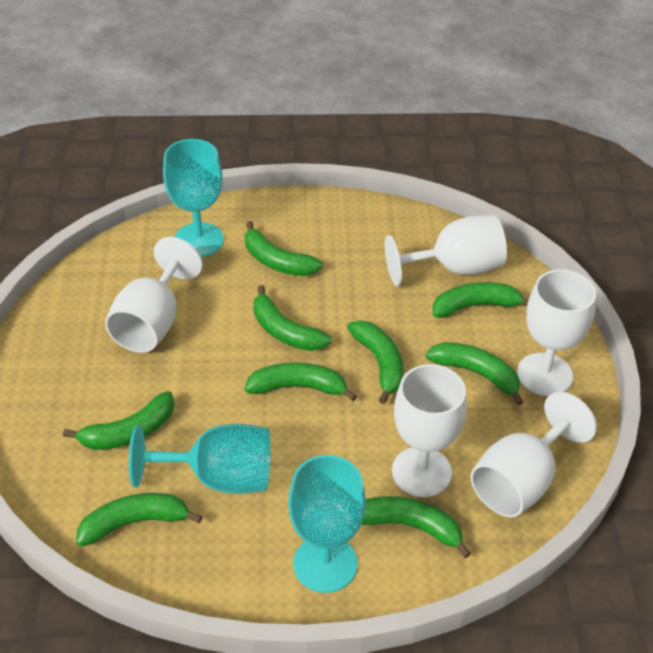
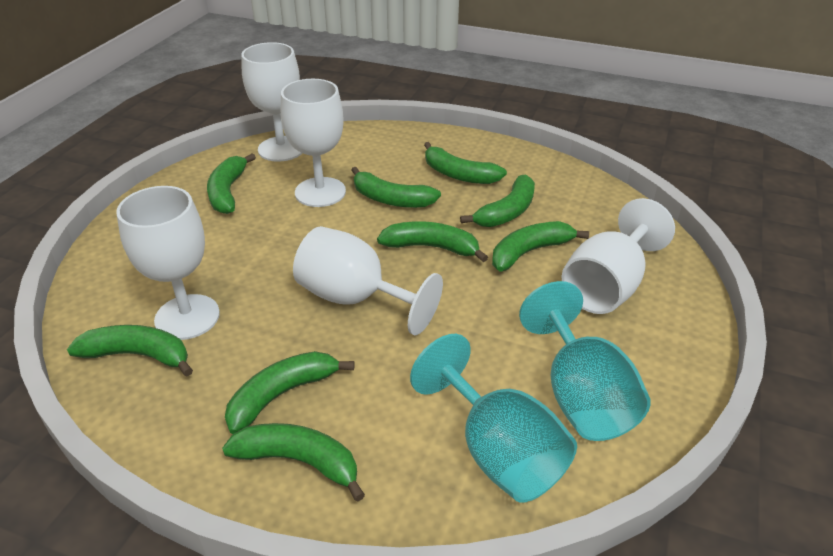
turquoise goblet: 3 -> 2

